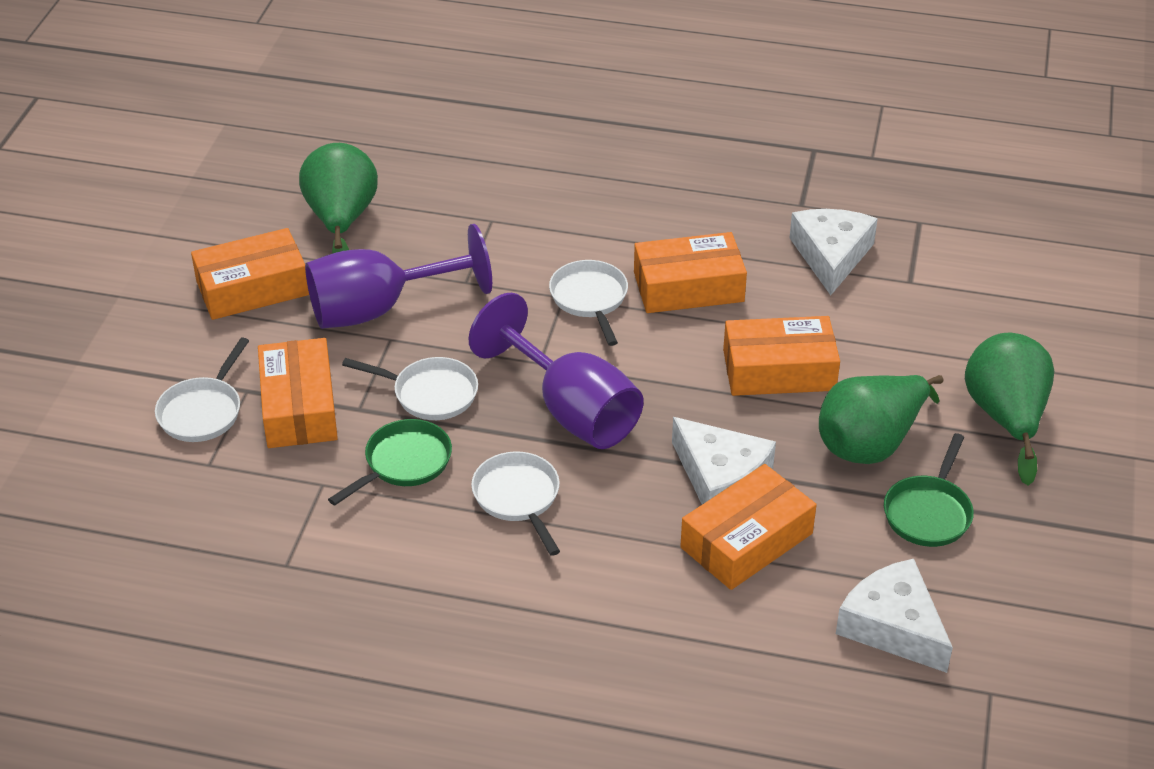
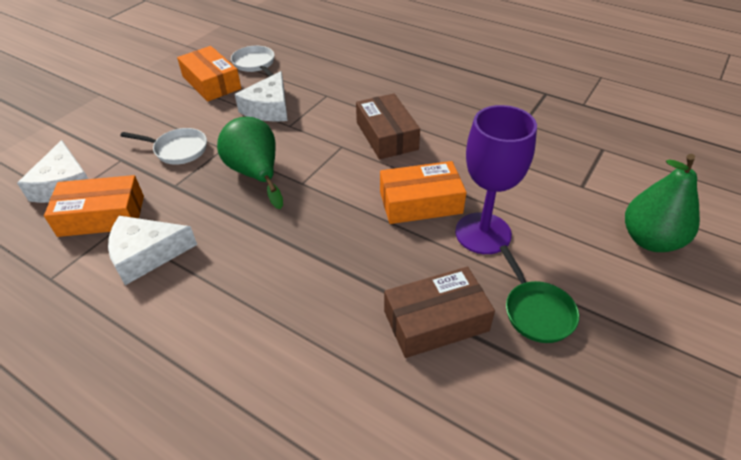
brown box: 0 -> 2
green pan: 2 -> 1
green pear: 3 -> 2
orange box: 5 -> 3
purple goblet: 2 -> 1
white pan: 4 -> 2

